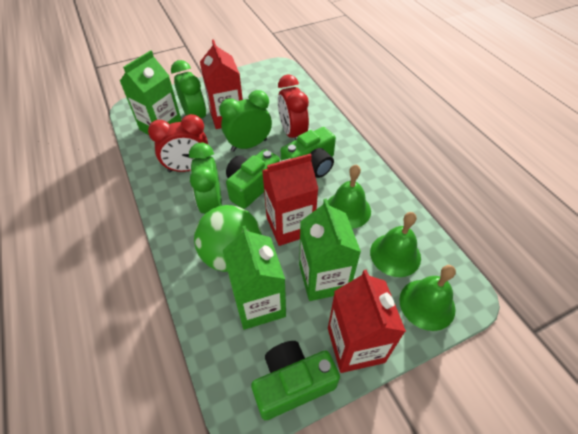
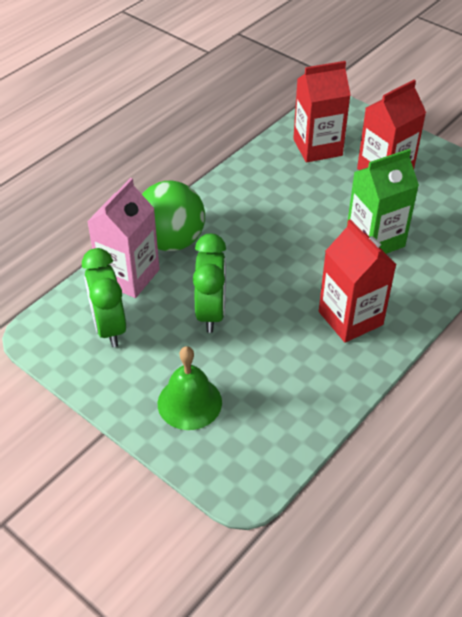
green bell: 3 -> 1
green camera: 3 -> 0
green carton: 3 -> 1
green clock: 3 -> 2
pink carton: 0 -> 1
red clock: 2 -> 0

